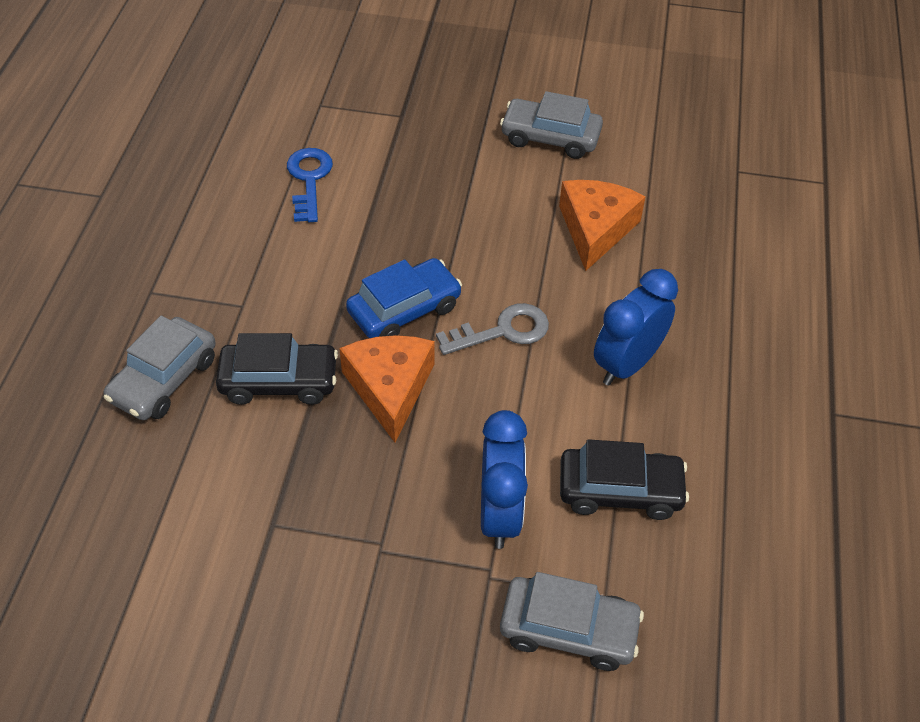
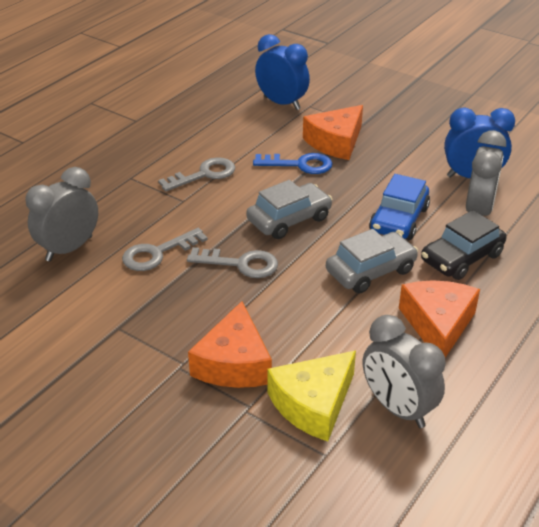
black car: 2 -> 1
grey car: 3 -> 2
grey clock: 0 -> 3
grey key: 1 -> 3
orange cheese: 2 -> 3
yellow cheese: 0 -> 1

